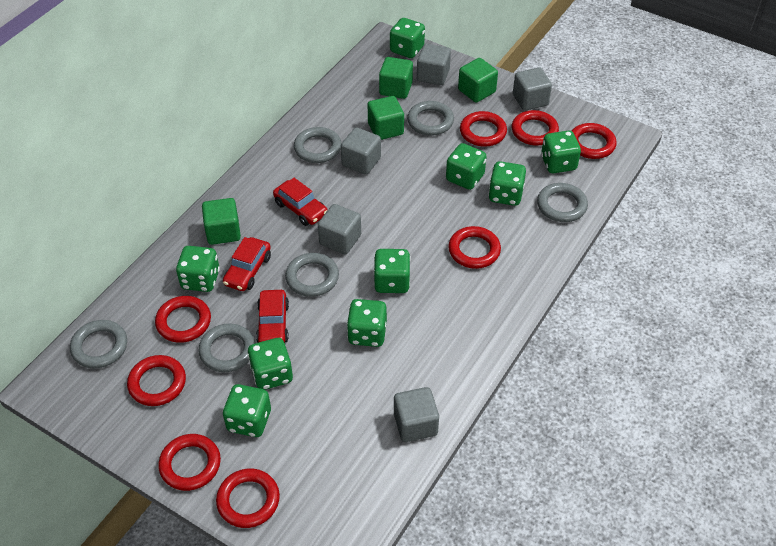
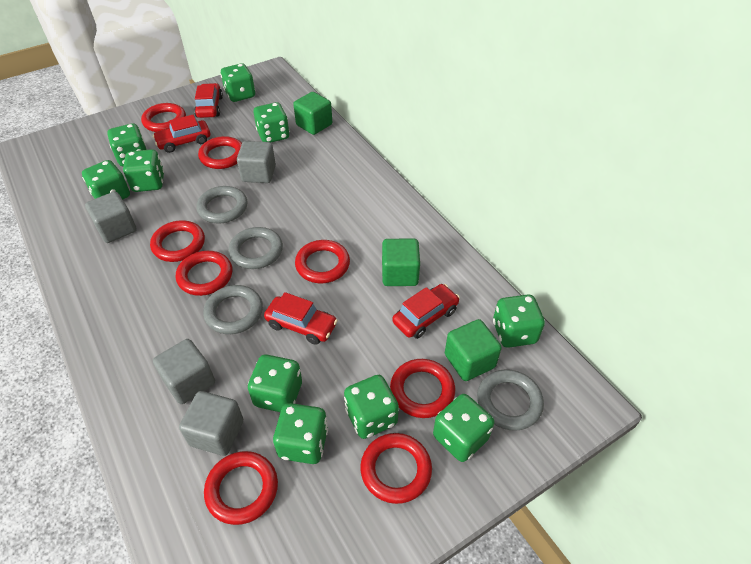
green cube: 4 -> 3
green dice: 9 -> 10
grey cube: 5 -> 4
grey ring: 6 -> 4
red car: 3 -> 4

